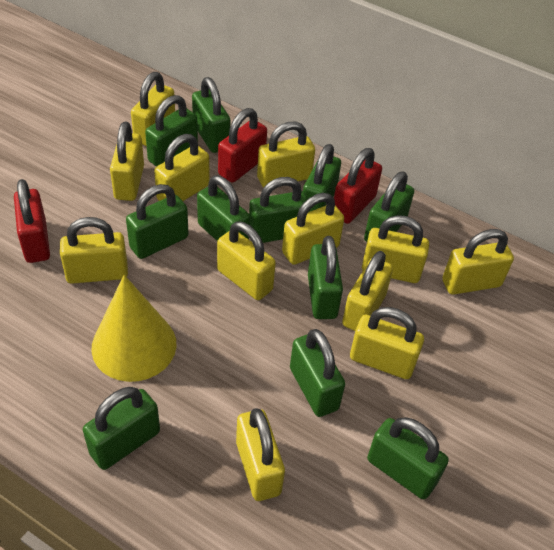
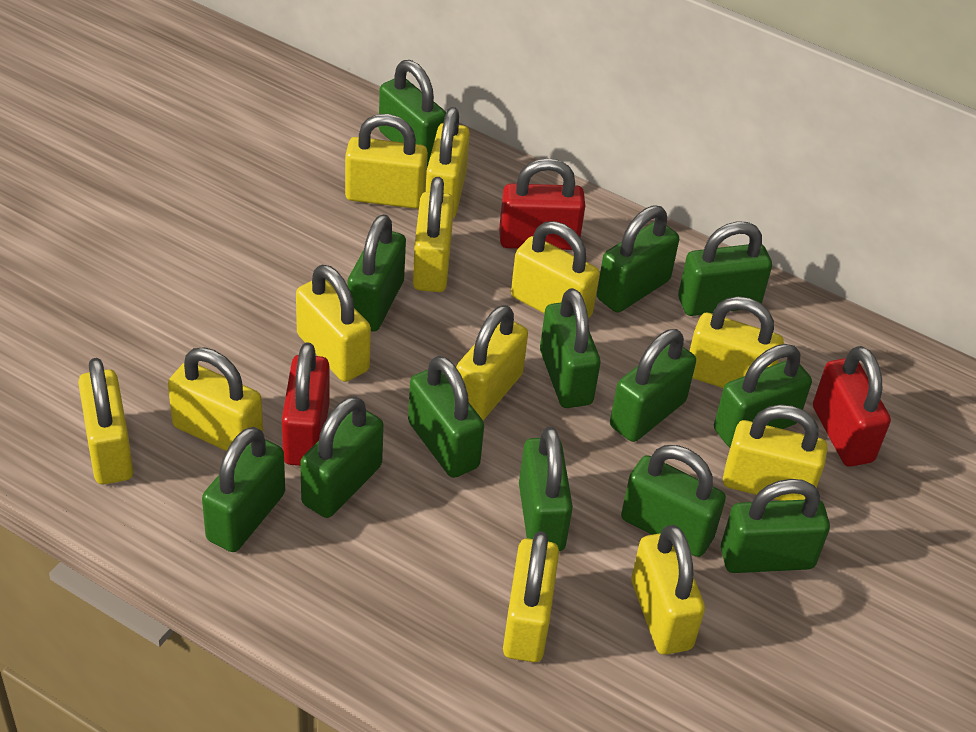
green padlock: 11 -> 13
yellow cone: 1 -> 0

